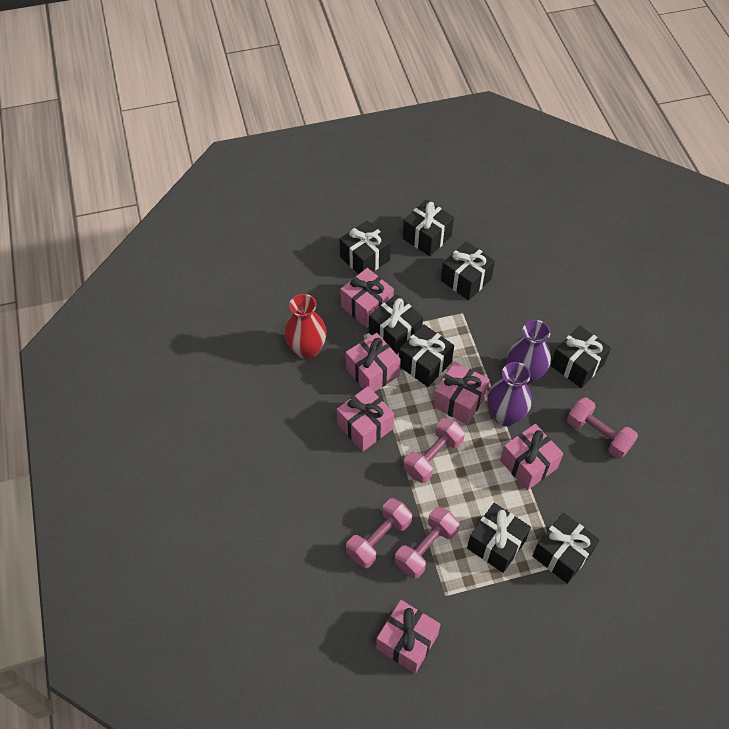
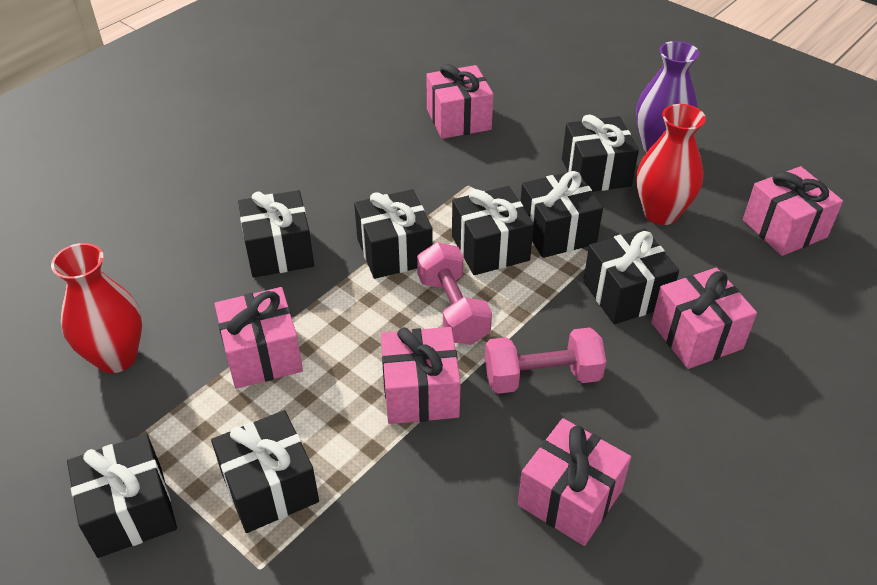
pink dumbbell: 4 -> 2
purple vase: 2 -> 1
red vase: 1 -> 2

